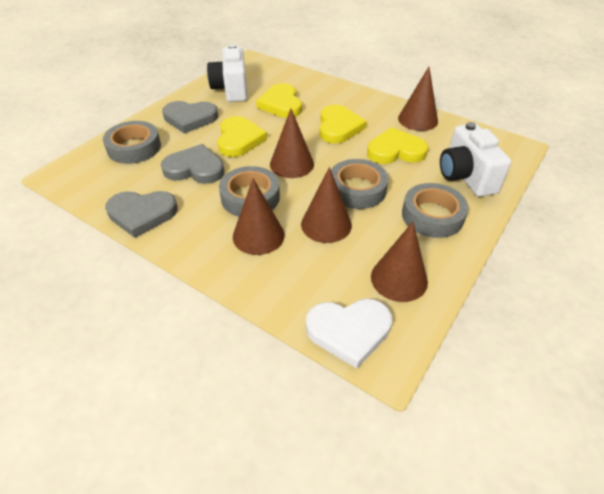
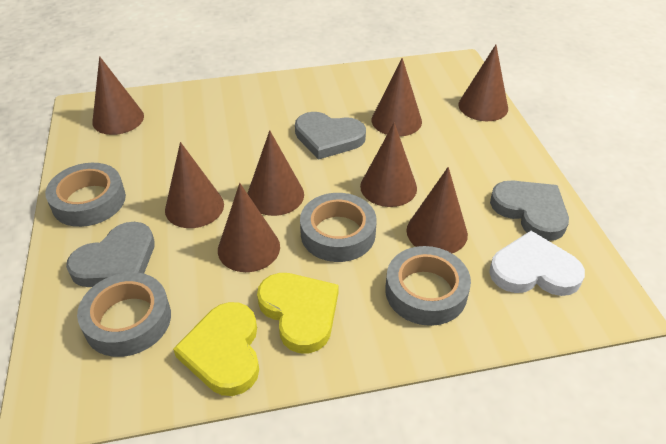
brown cone: 5 -> 8
white camera: 2 -> 0
yellow heart: 4 -> 2

